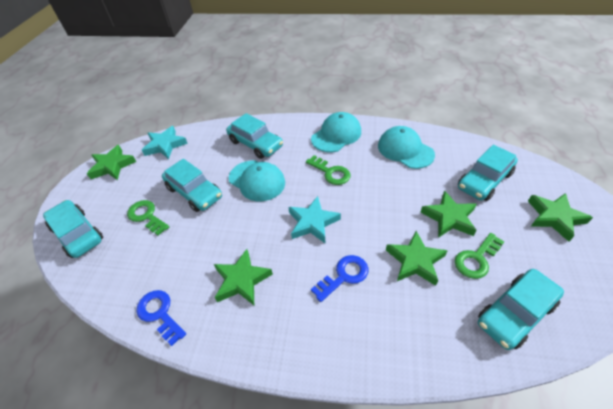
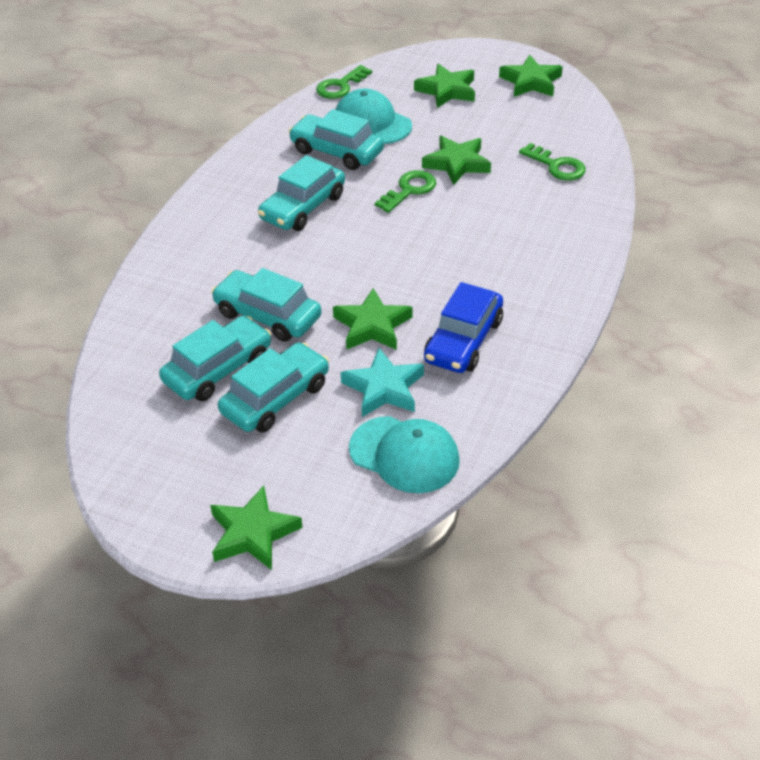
blue car: 0 -> 1
blue key: 2 -> 0
turquoise cap: 3 -> 2
turquoise star: 2 -> 1

